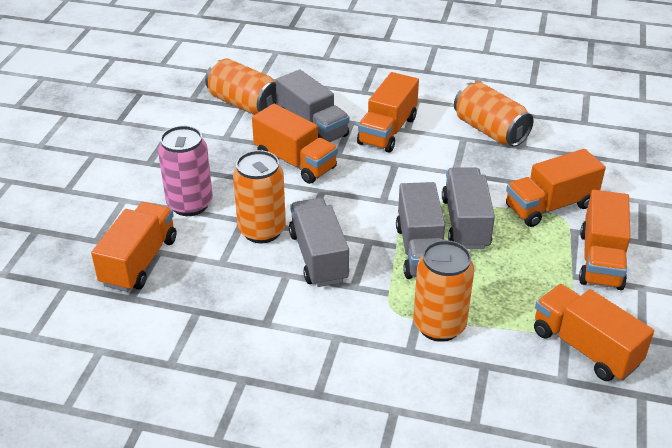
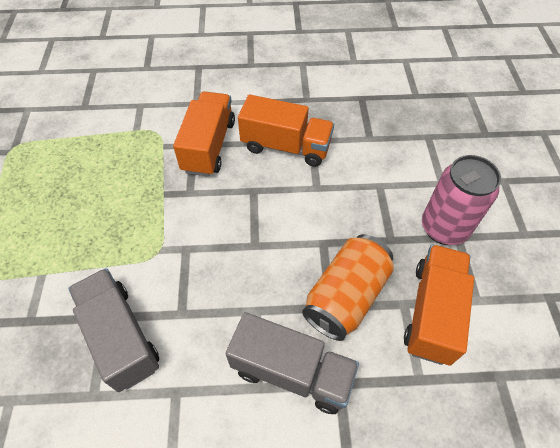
grey truck: 4 -> 2
orange can: 4 -> 1
orange truck: 6 -> 3

